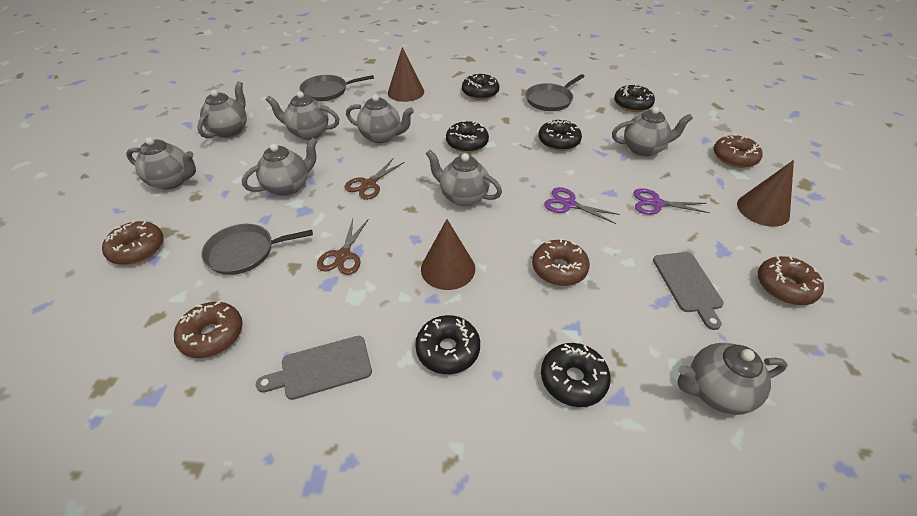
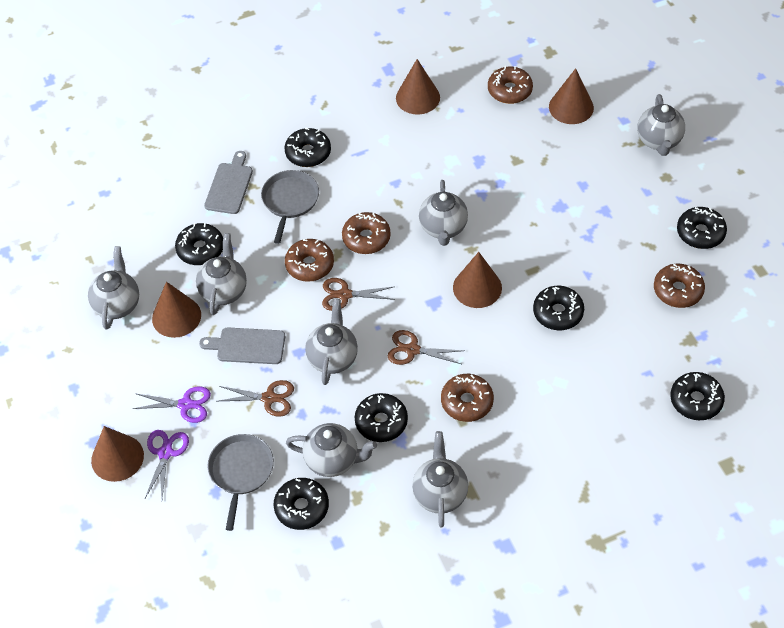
black donut: 6 -> 7
brown cone: 3 -> 5
brown scissors: 2 -> 3
grey pan: 3 -> 2
grey teapot: 8 -> 7

